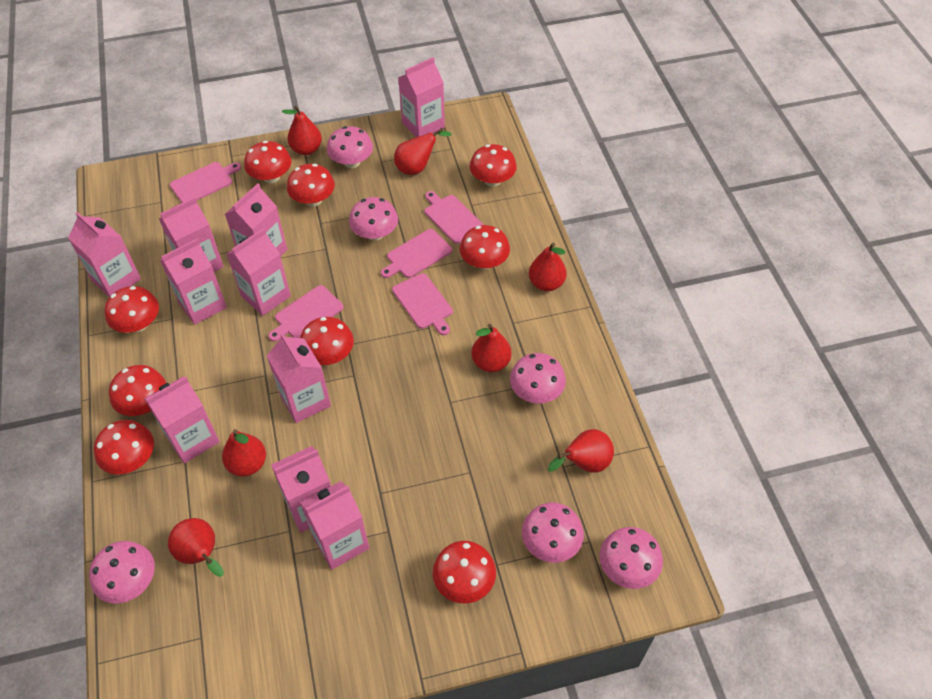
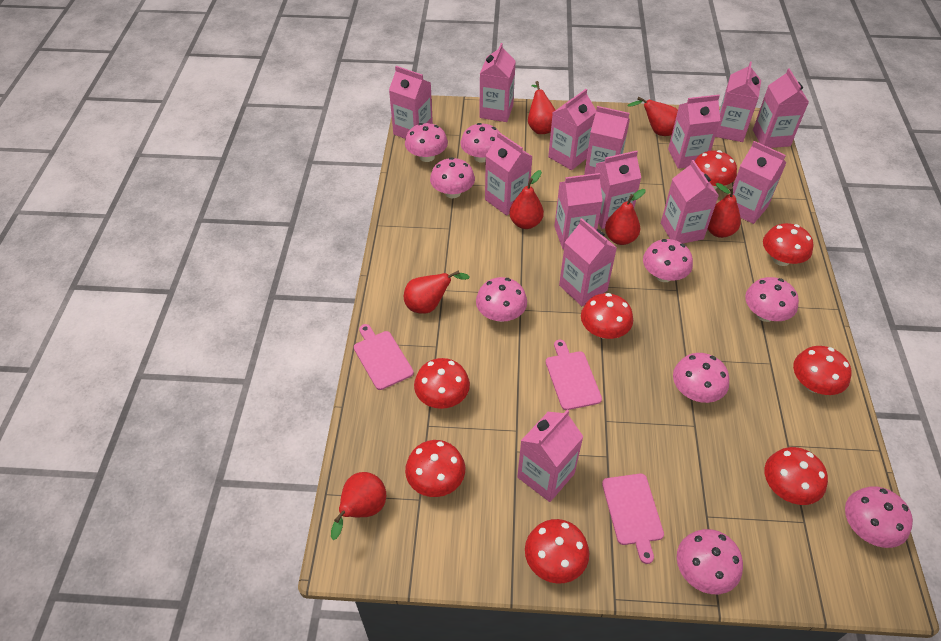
pink carton: 10 -> 14
pink cutting board: 5 -> 3
pink mushroom: 6 -> 9
red mushroom: 9 -> 8

